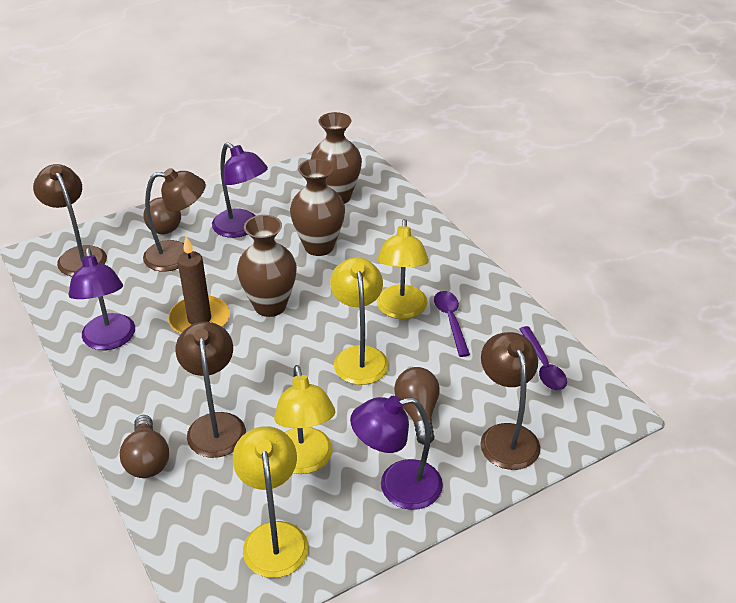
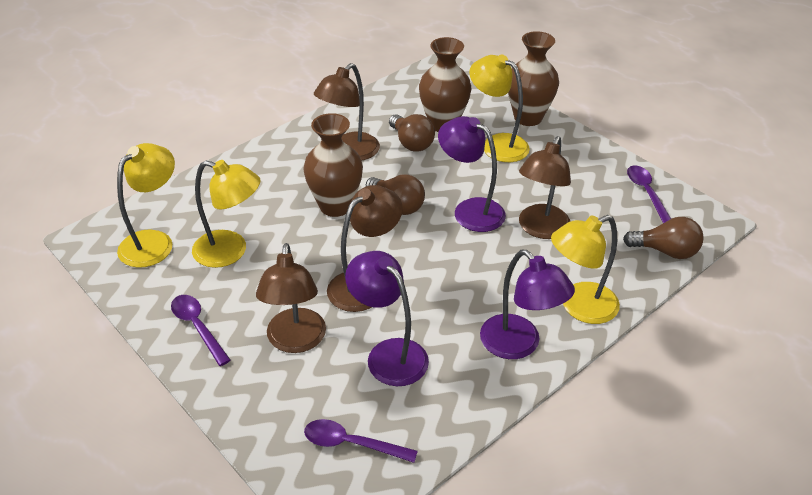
brown candle: 1 -> 0
purple spoon: 2 -> 3

